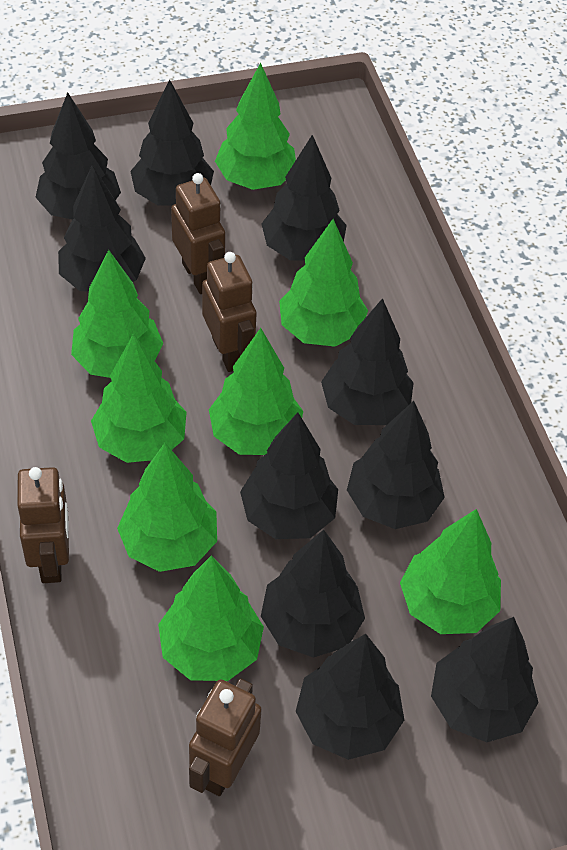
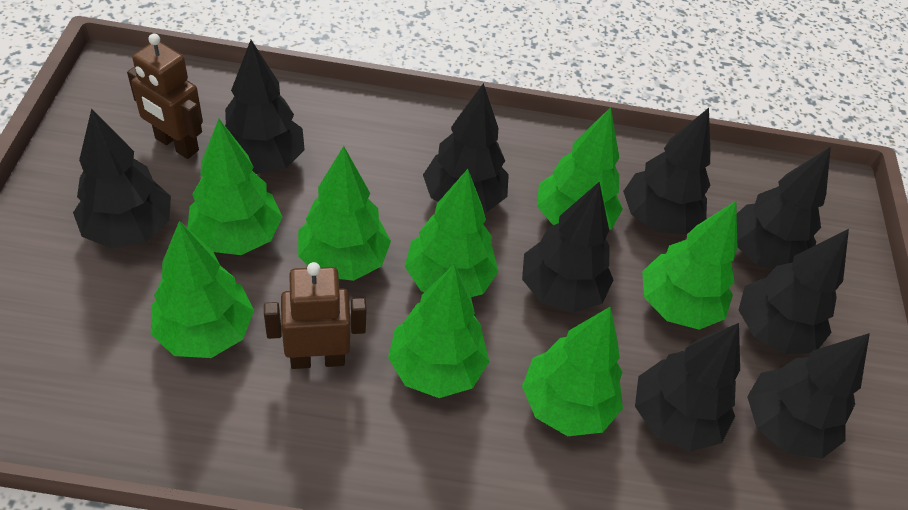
black tree: 10 -> 9
brown robot: 4 -> 2

